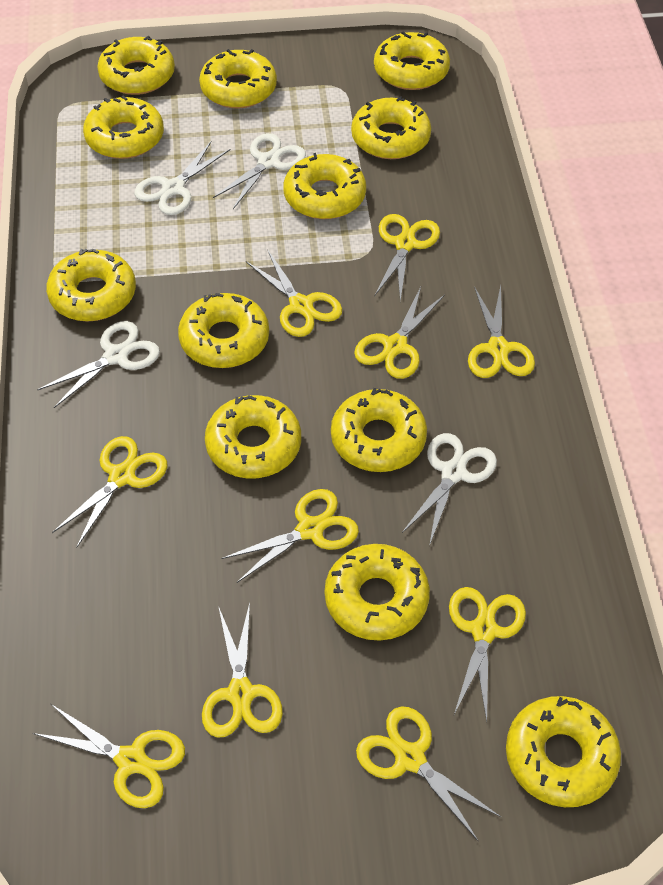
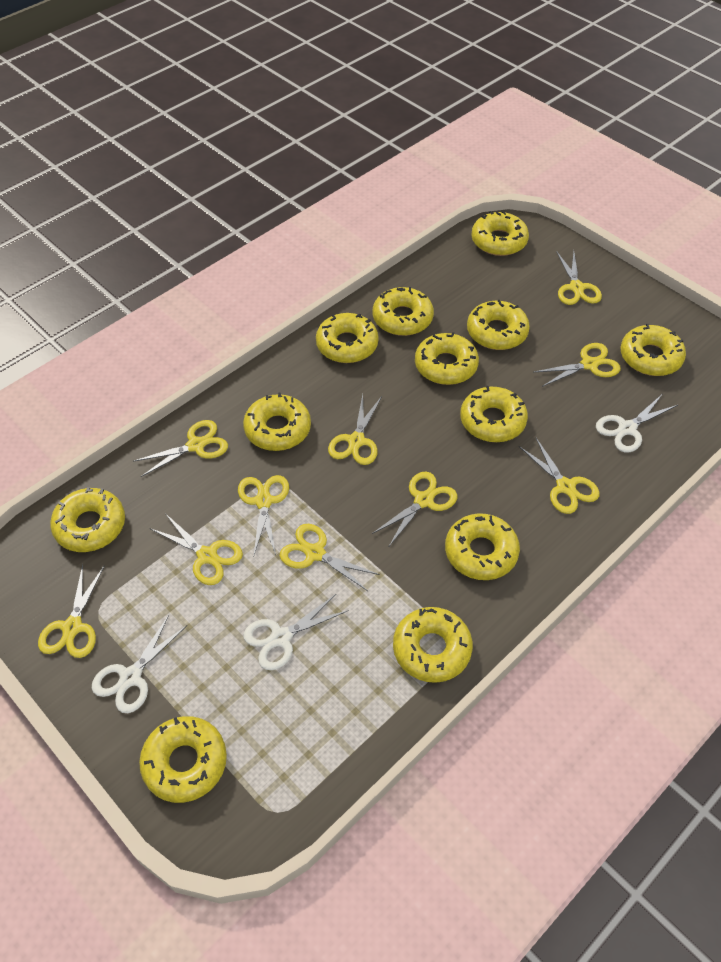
white scissors: 4 -> 3

